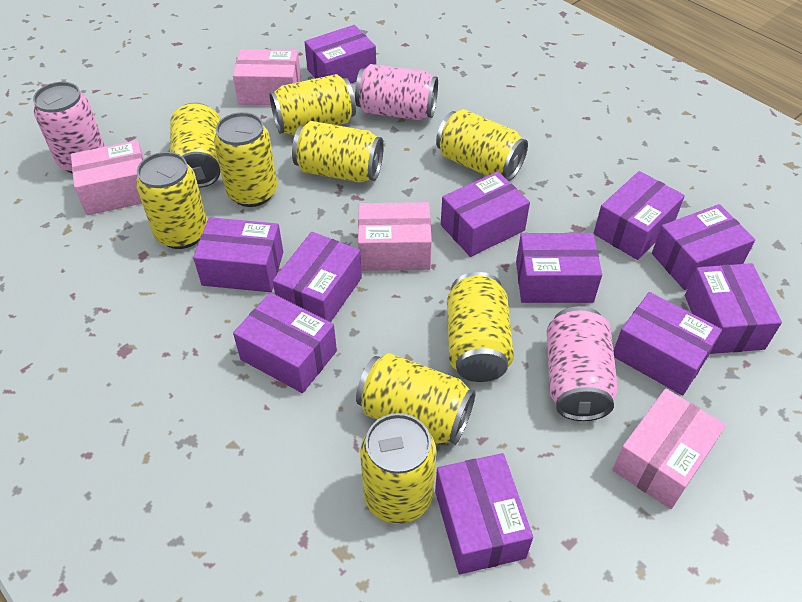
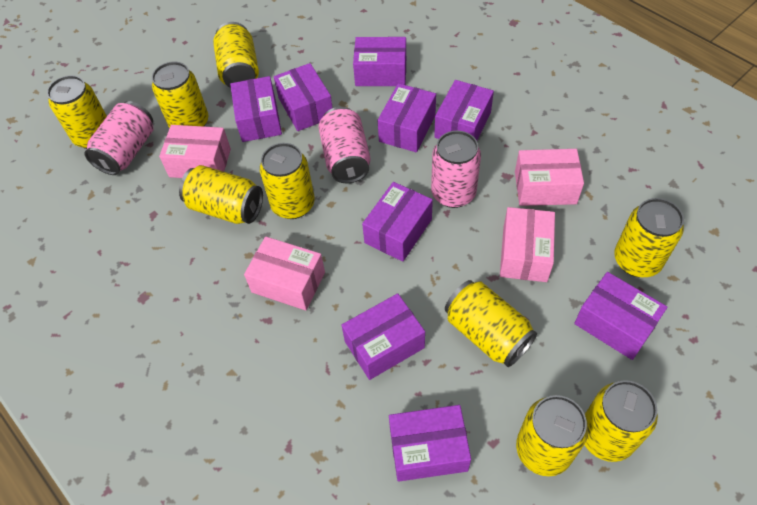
purple box: 11 -> 9

